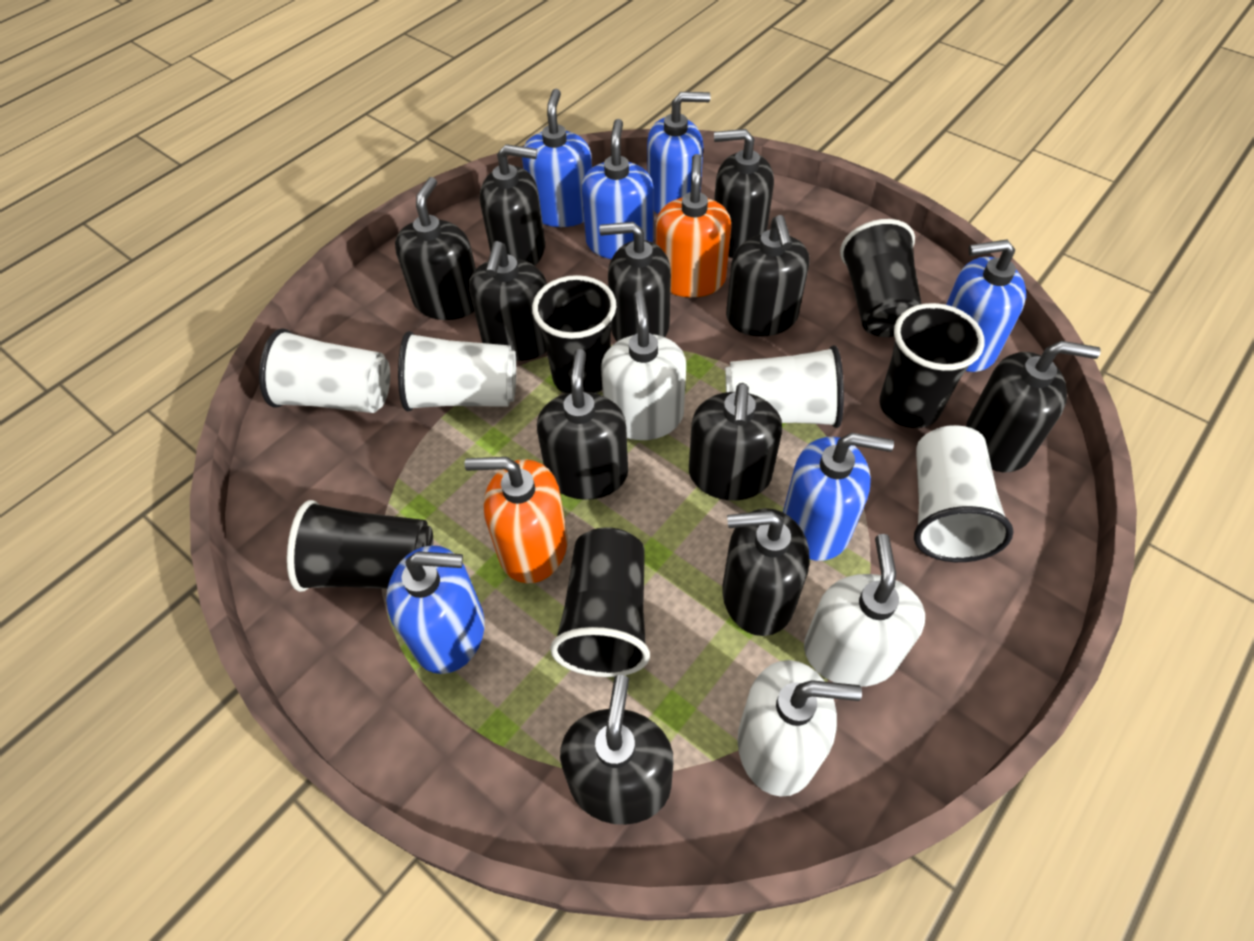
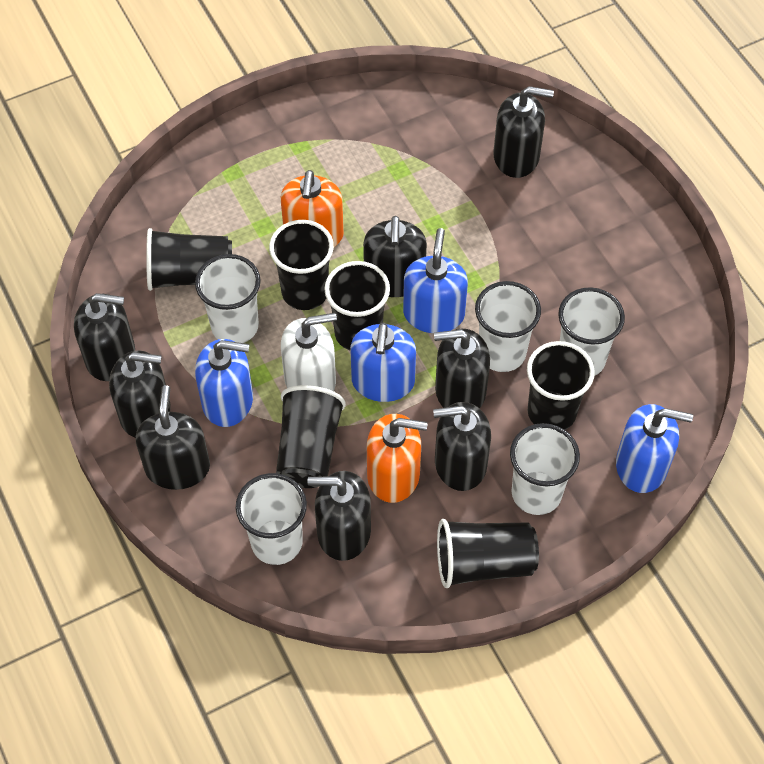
black cup: 5 -> 6
black soap dispenser: 11 -> 8
blue soap dispenser: 6 -> 4
white cup: 4 -> 5
white soap dispenser: 3 -> 1

